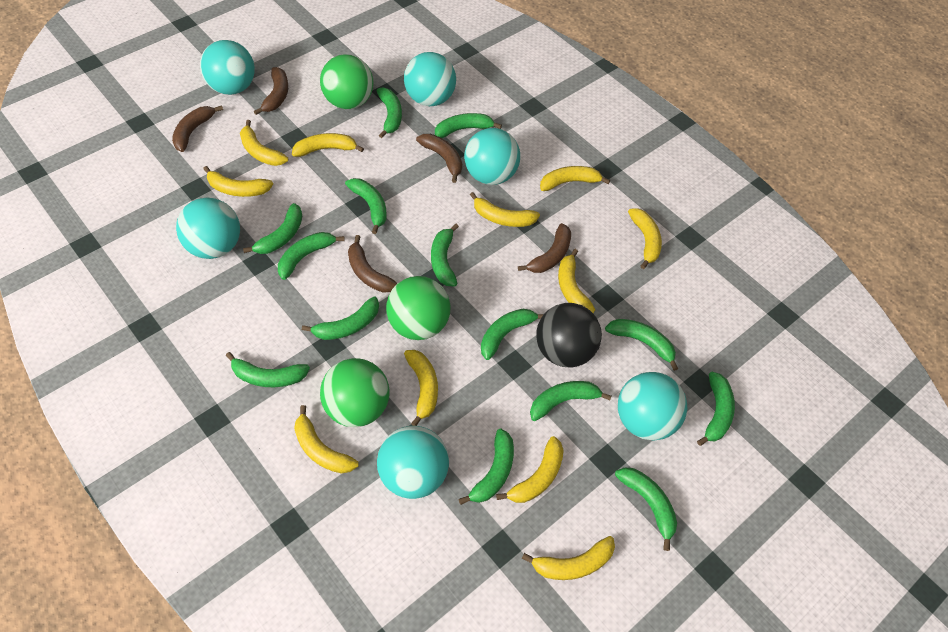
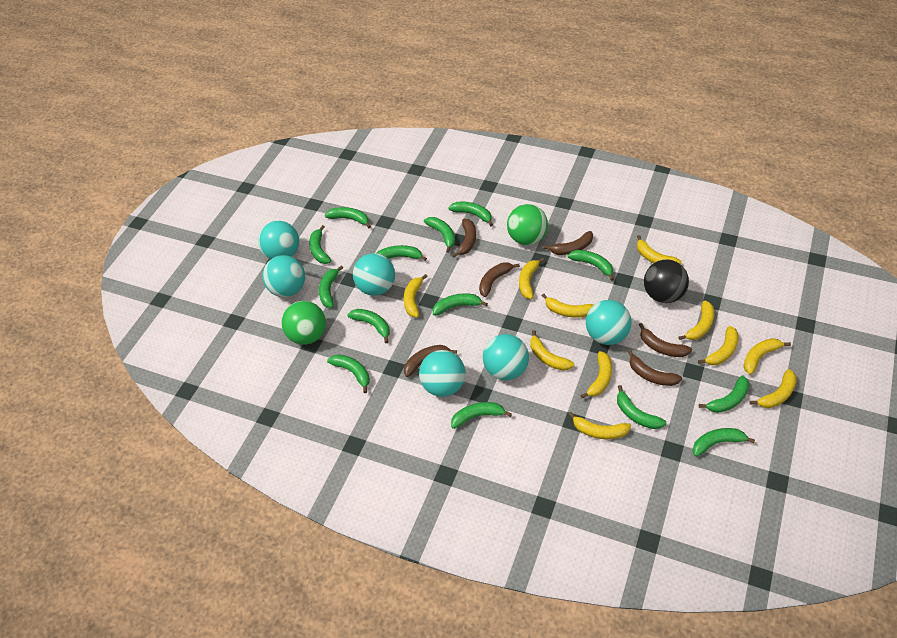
brown banana: 5 -> 6
green ball: 3 -> 2

